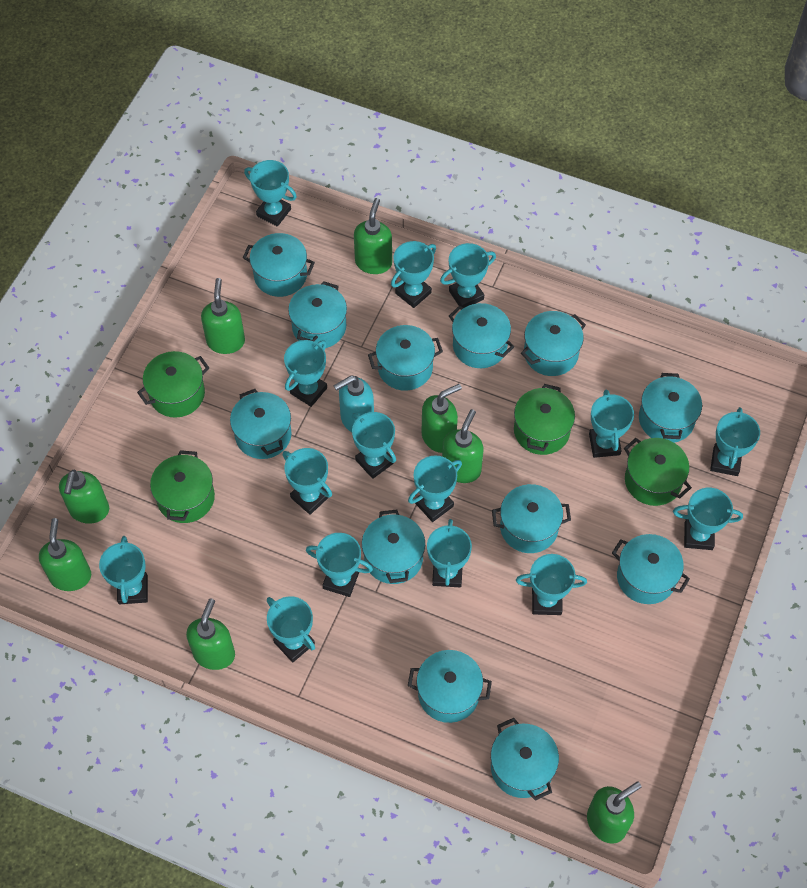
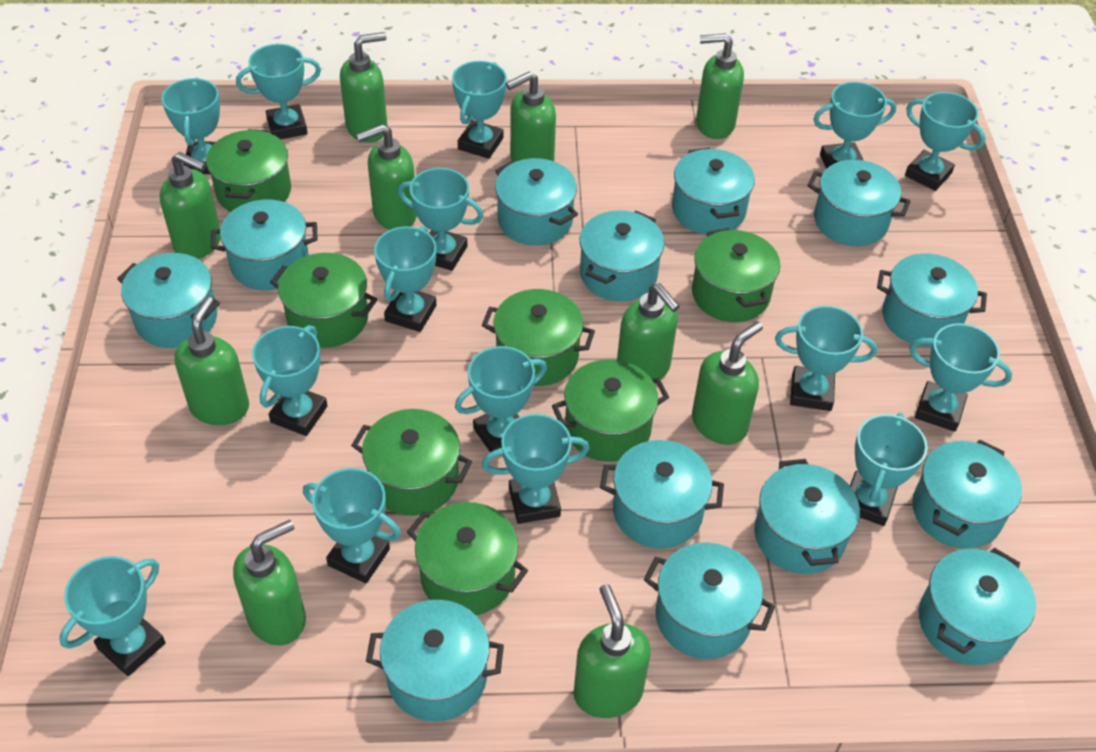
green pot: 4 -> 7
green soap dispenser: 8 -> 10
turquoise pot: 12 -> 13
turquoise soap dispenser: 1 -> 0

